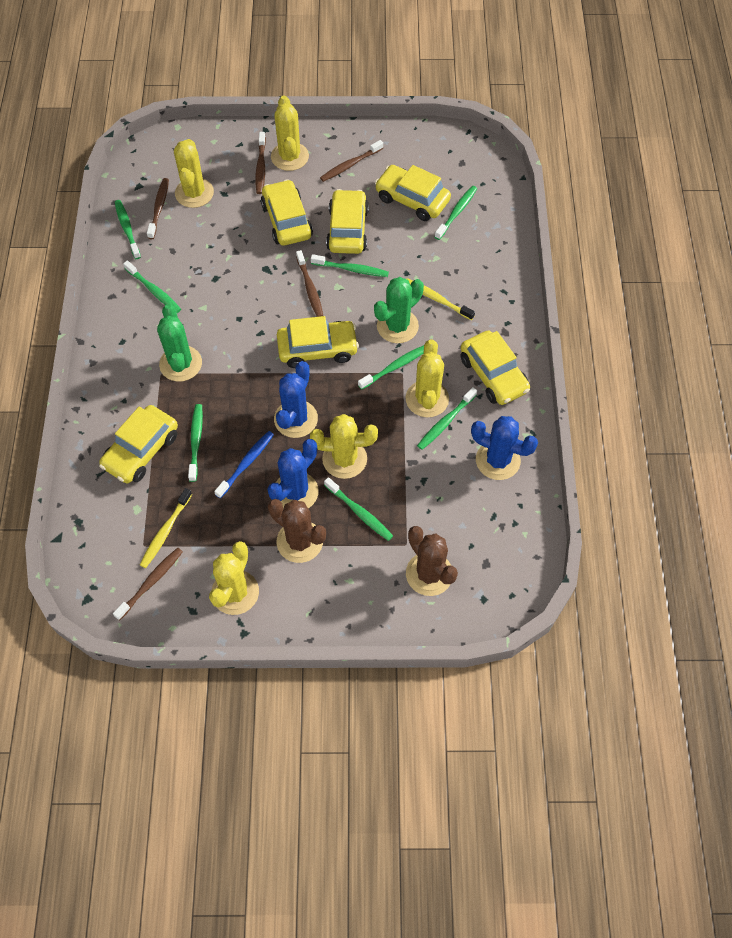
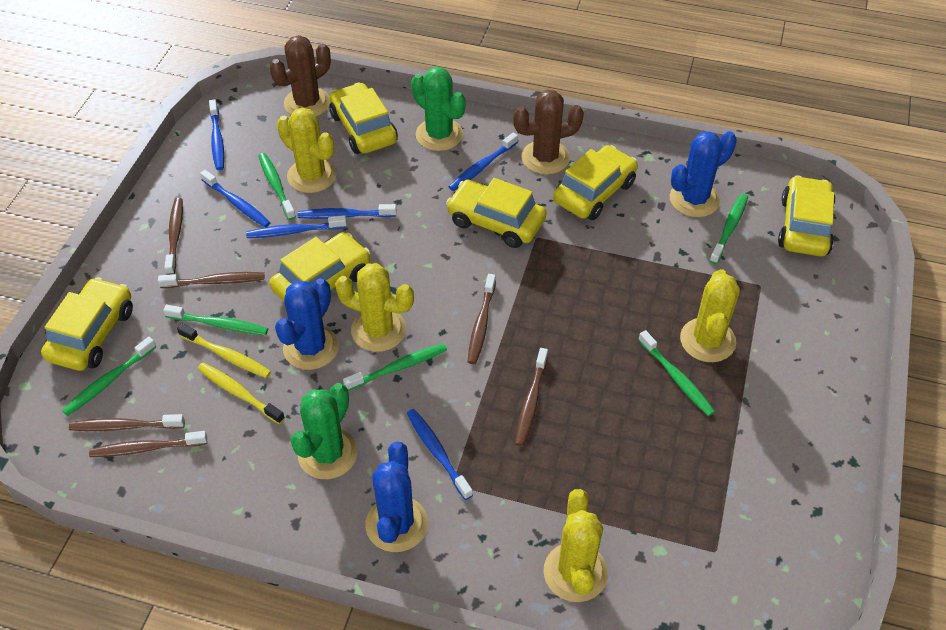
blue toothbrush: 1 -> 6
brown toothbrush: 5 -> 6
green toothbrush: 8 -> 6
yellow cactus: 5 -> 4

